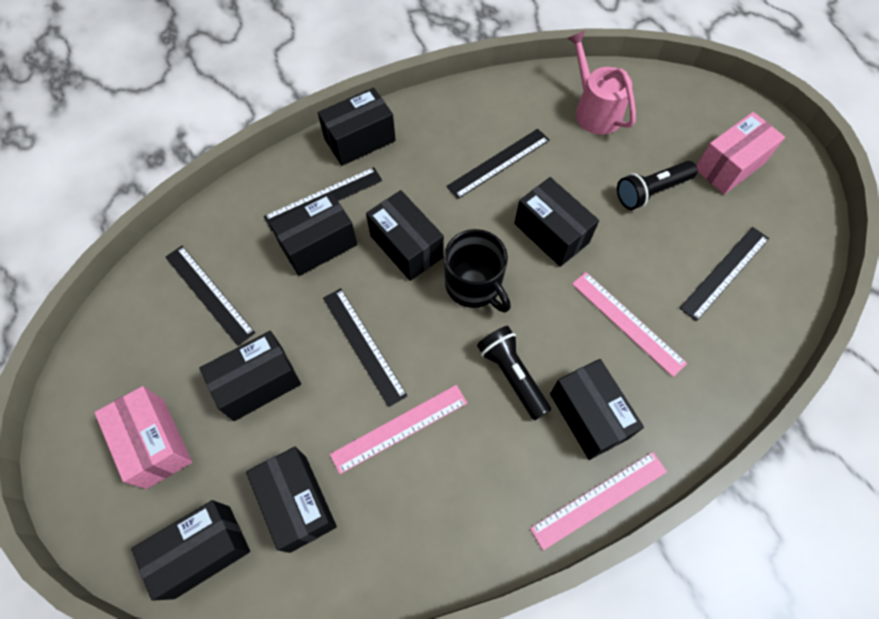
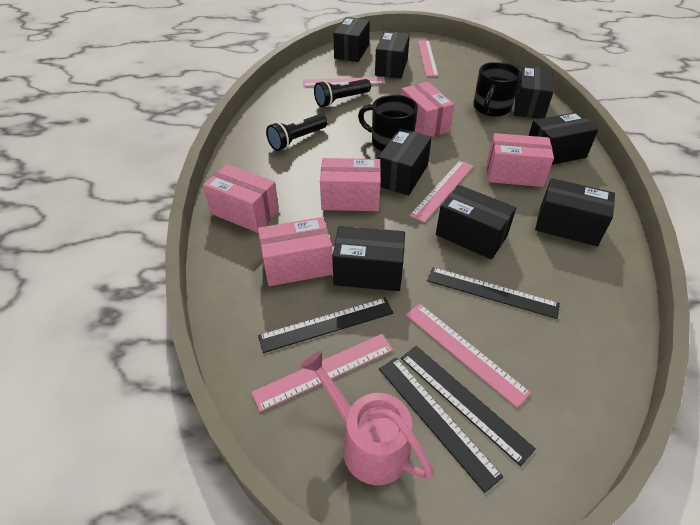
black mug: 1 -> 2
black ruler: 5 -> 4
pink box: 2 -> 5
pink ruler: 3 -> 5

